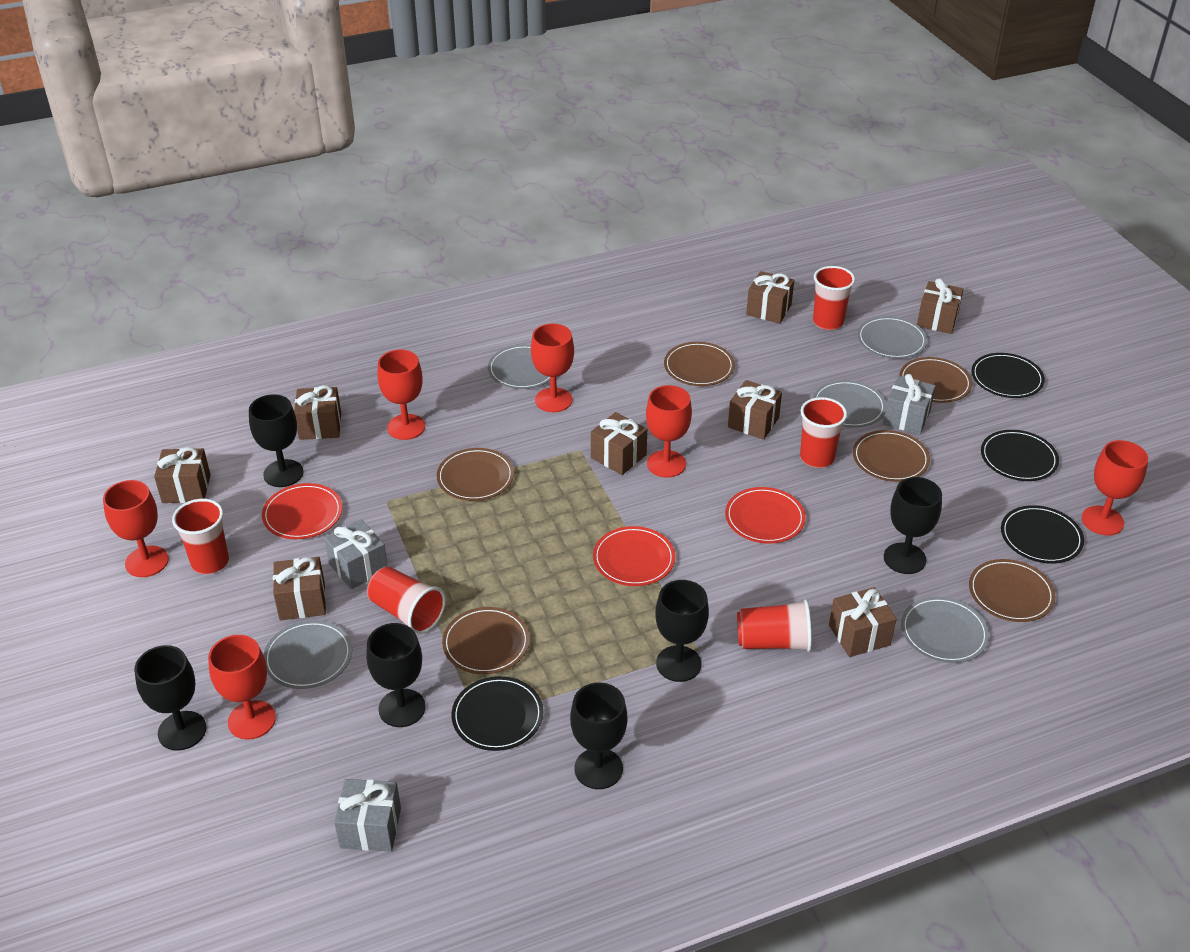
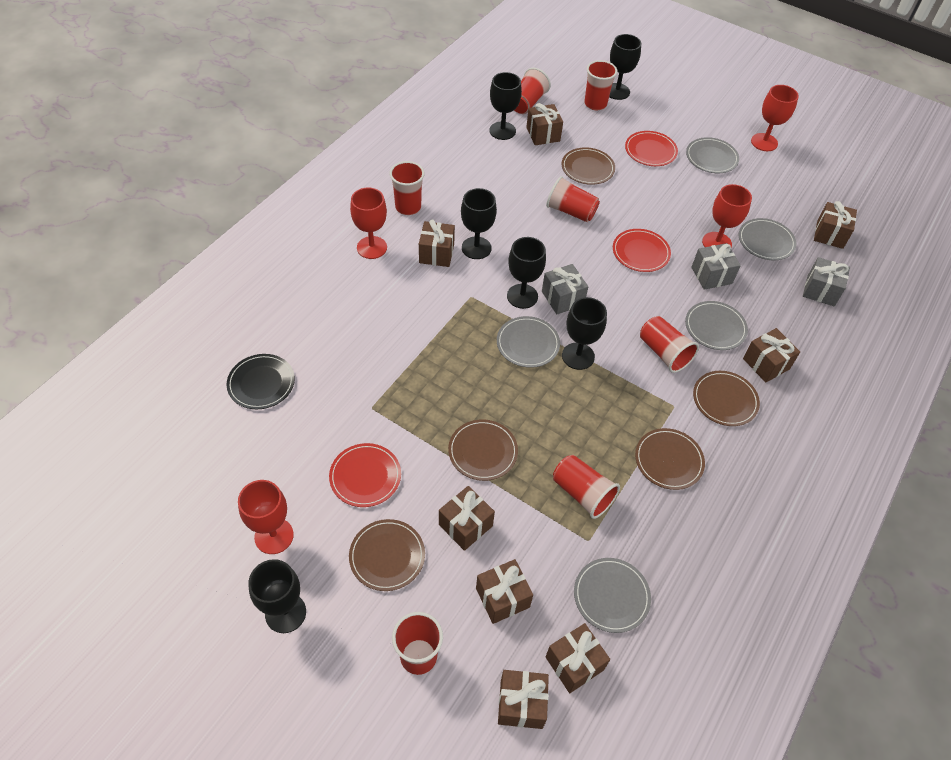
black plate: 4 -> 1
brown plate: 6 -> 5
red cup: 5 -> 7
red goblet: 6 -> 4

